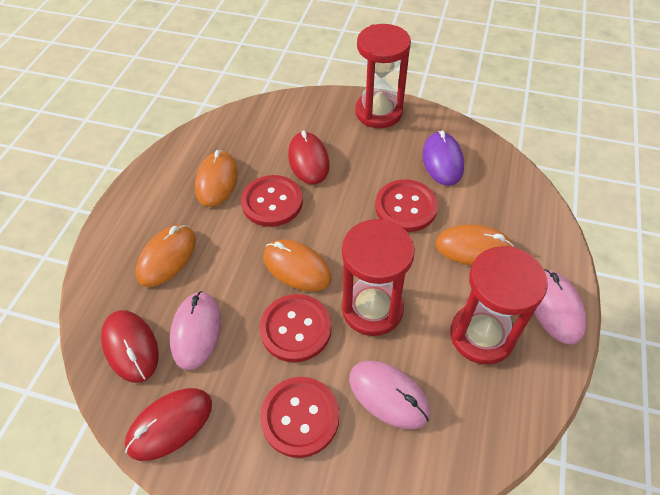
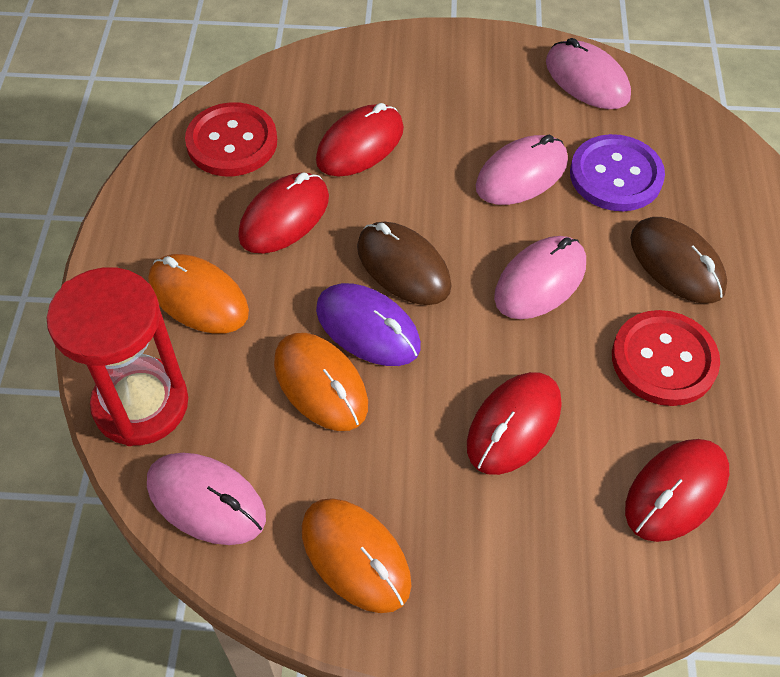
brown mouse: 0 -> 2
orange mouse: 4 -> 3
pink mouse: 3 -> 4
purple button: 0 -> 1
red button: 4 -> 2
red hourglass: 3 -> 1
red mouse: 3 -> 4

